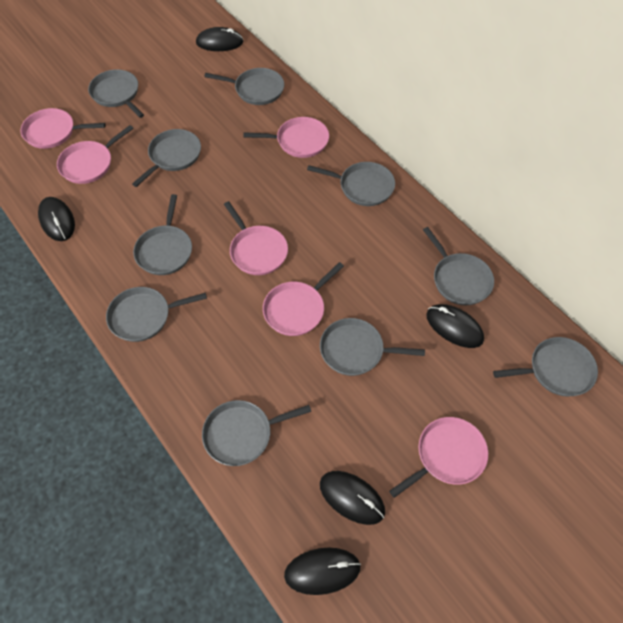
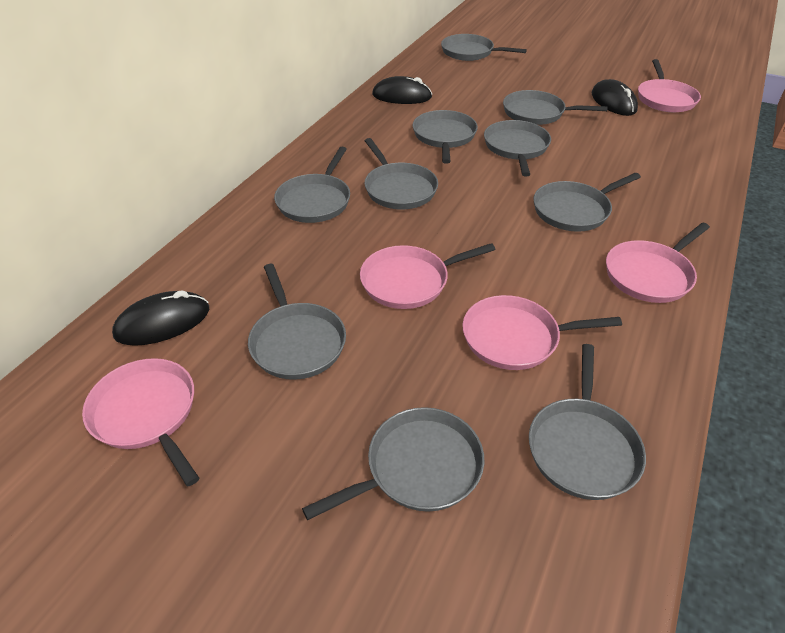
black mouse: 5 -> 3
pink pan: 6 -> 5

